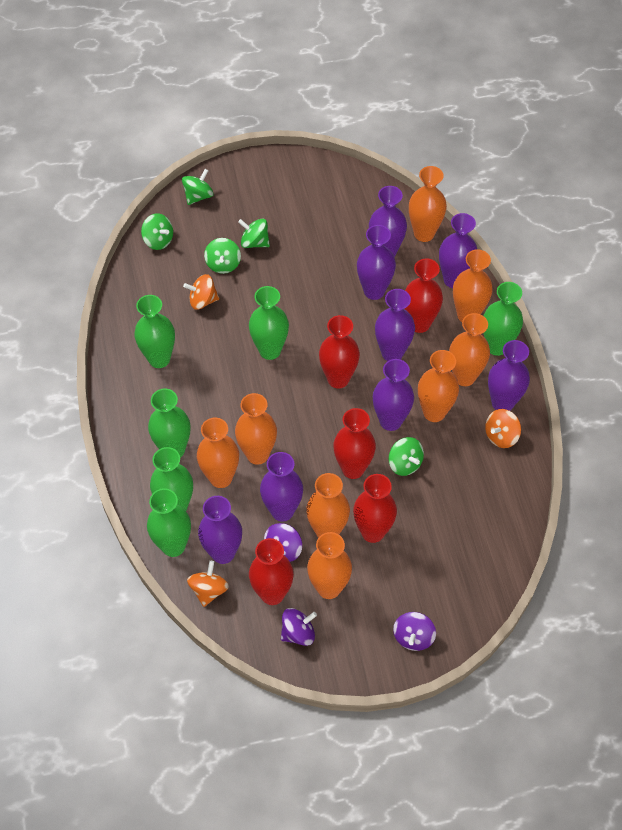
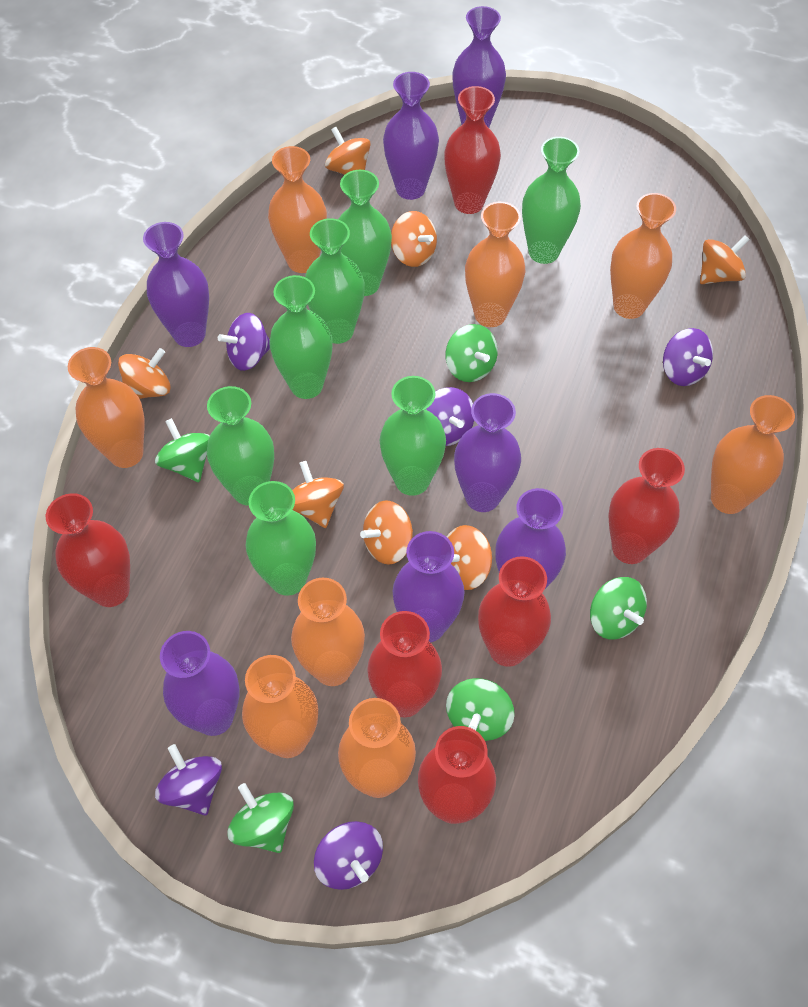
green vase: 6 -> 7
orange spinning top: 3 -> 7
purple spinning top: 3 -> 5
purple vase: 8 -> 7
red vase: 5 -> 6

